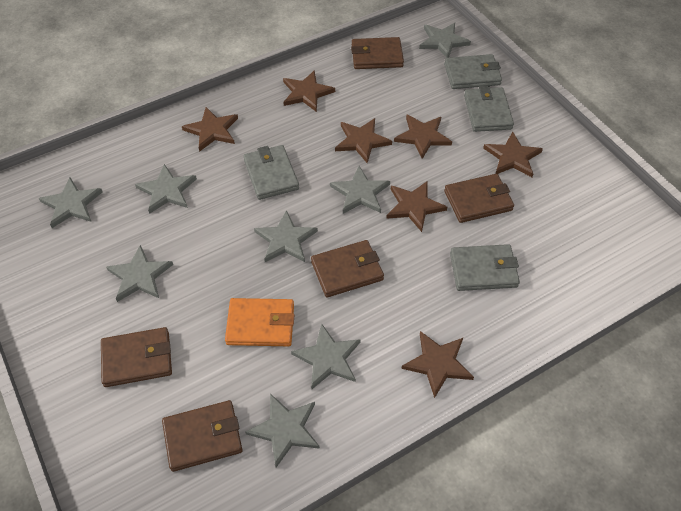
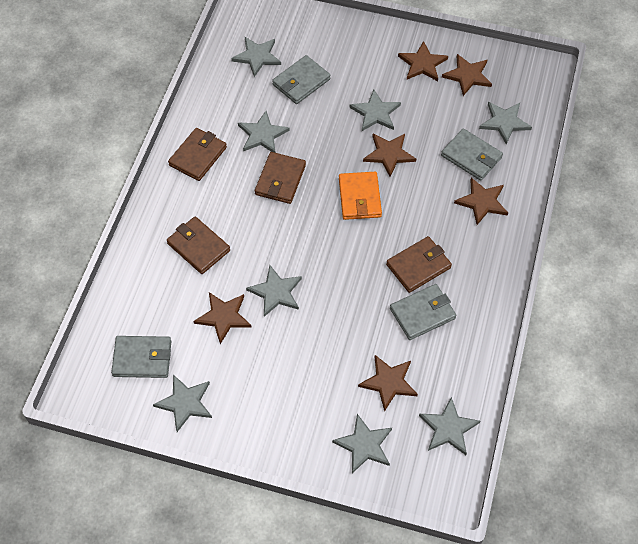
brown star: 7 -> 6
brown wallet: 5 -> 4

